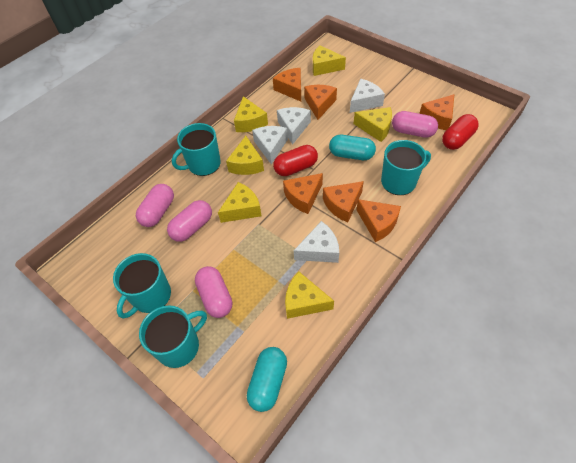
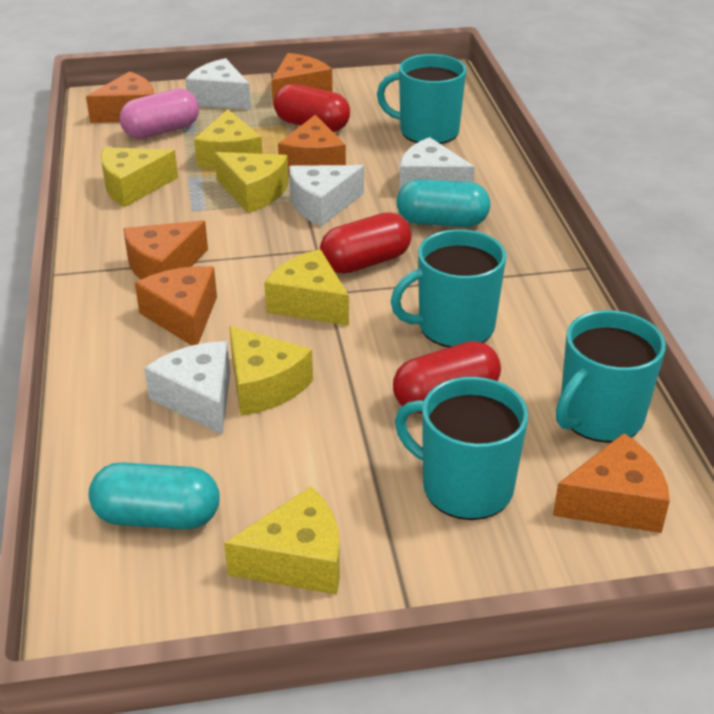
pink capsule: 4 -> 1
red capsule: 2 -> 3

